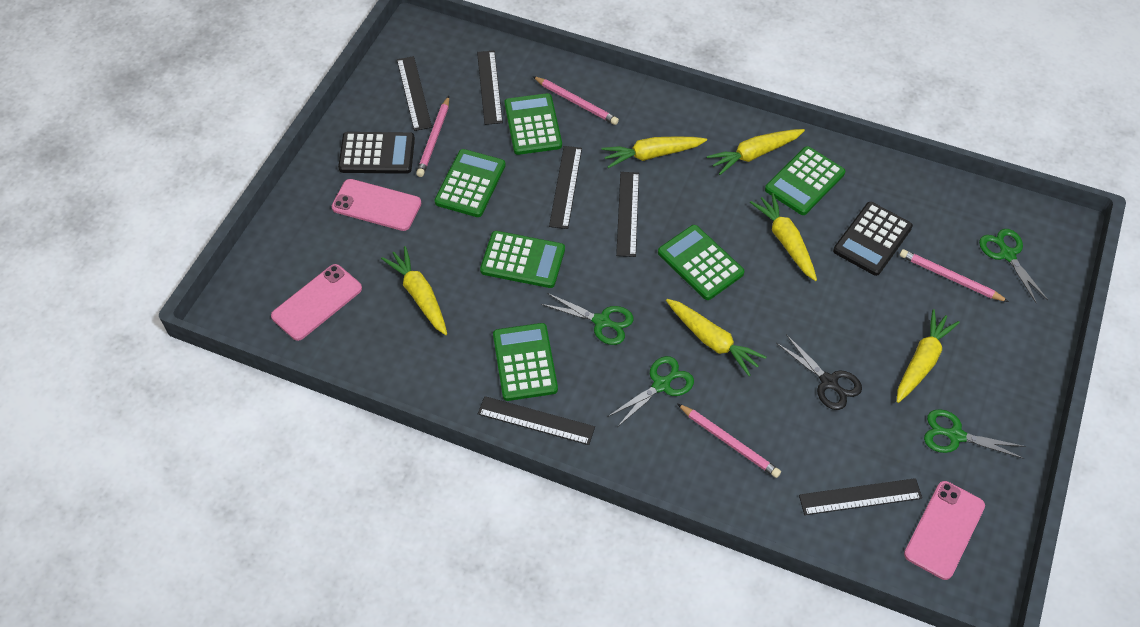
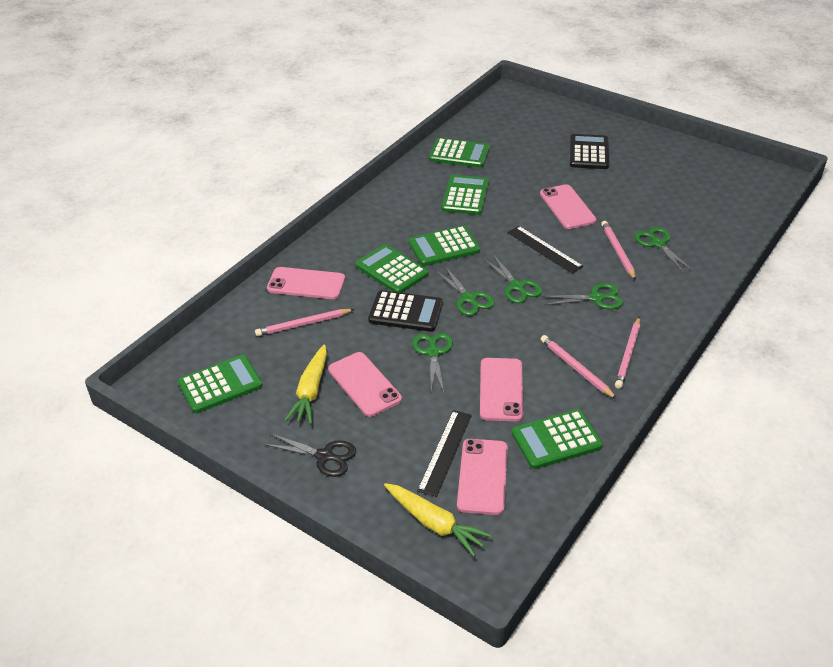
black ruler: 6 -> 2
green scissors: 4 -> 5
pink phone: 3 -> 5
yellow carrot: 6 -> 2

